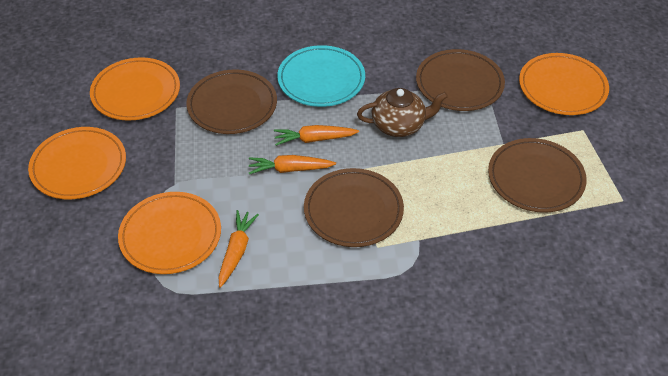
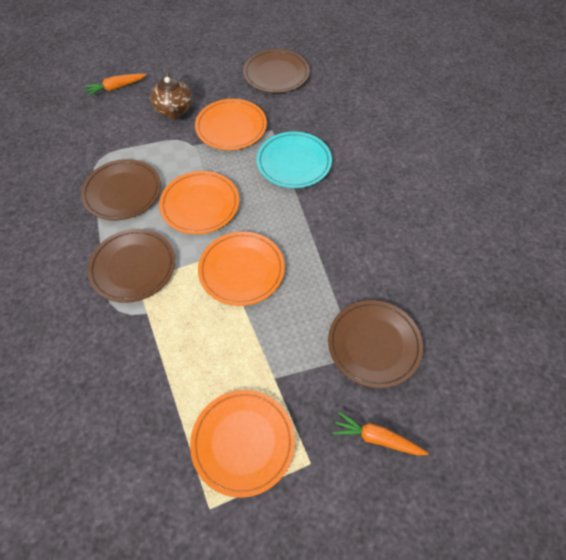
orange carrot: 3 -> 2

